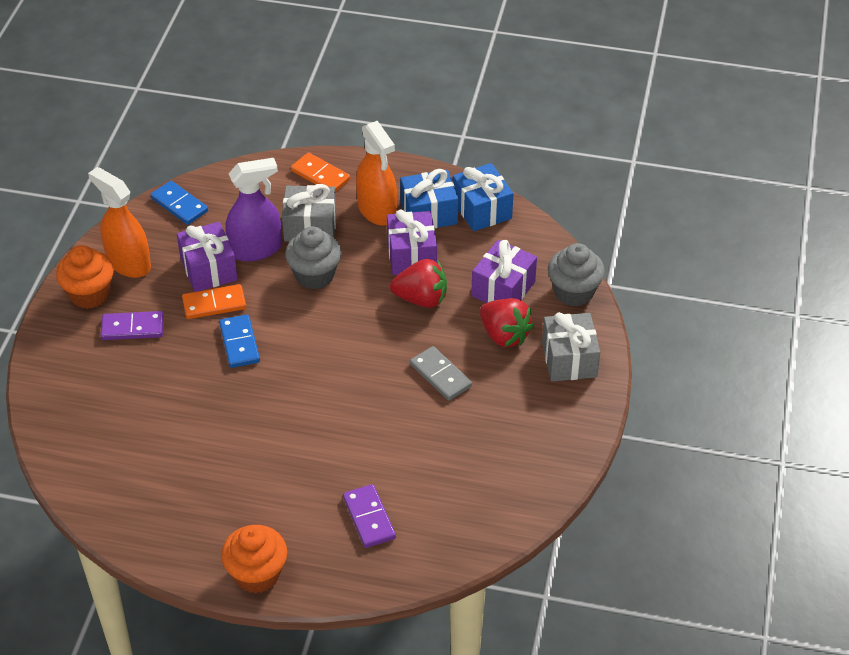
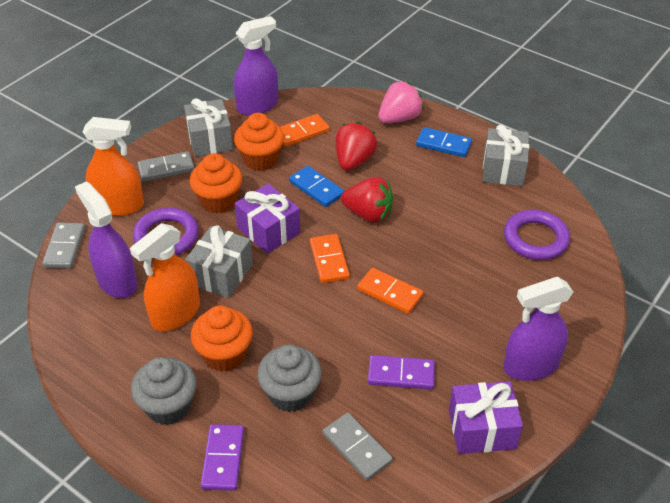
blue gift: 2 -> 0
grey domino: 1 -> 3
grey gift: 2 -> 3
orange cupcake: 2 -> 3
orange domino: 2 -> 3
pink strawberry: 0 -> 1
purple gift: 3 -> 2
purple ring: 0 -> 2
purple spray bottle: 1 -> 3

